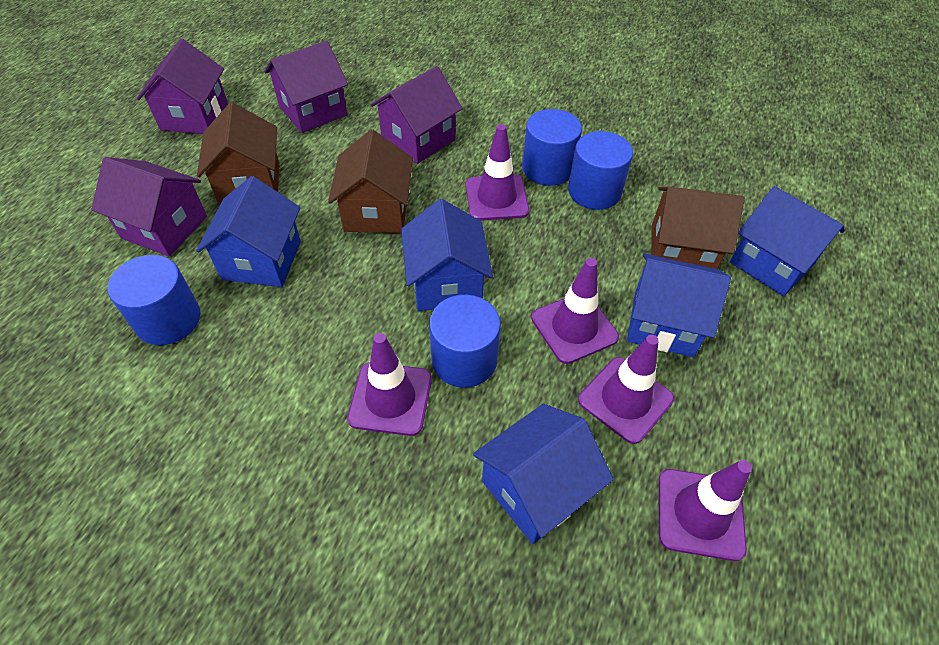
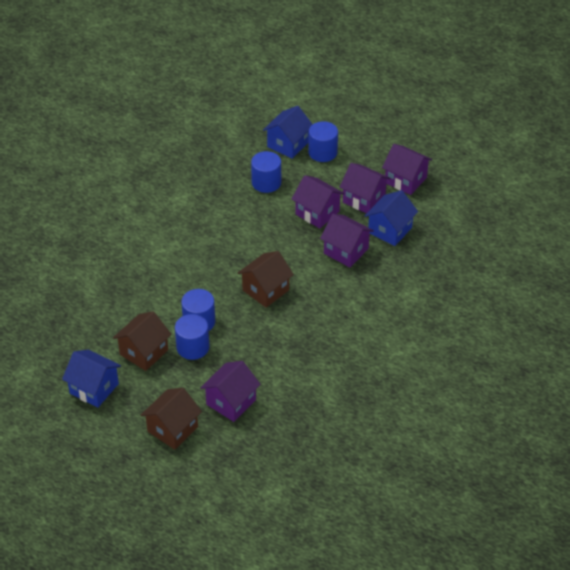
blue house: 5 -> 3
purple house: 4 -> 5
purple traffic cone: 5 -> 0

